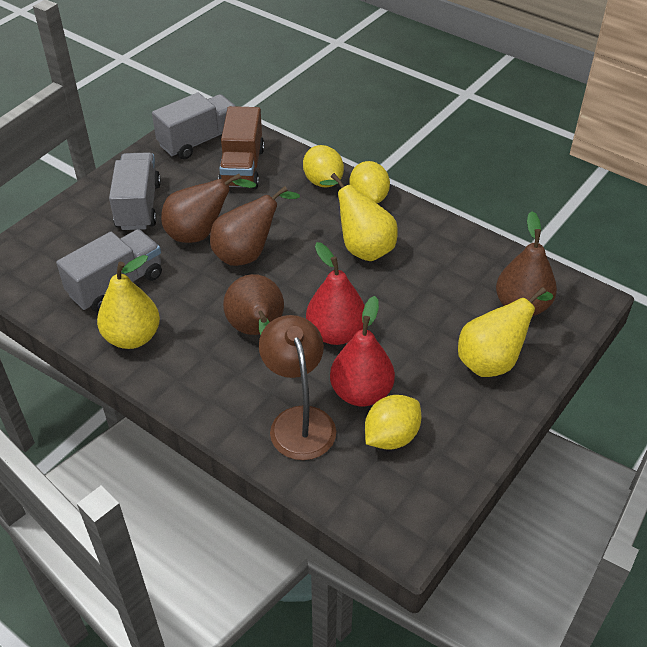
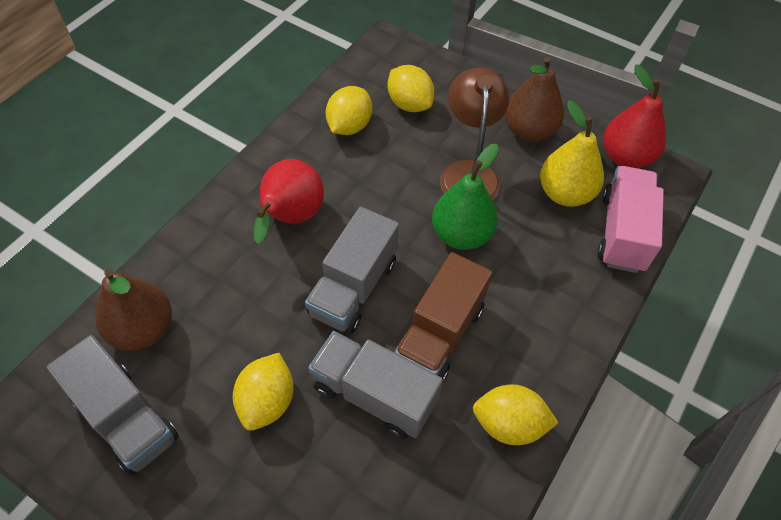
brown pear: 4 -> 2
green pear: 0 -> 1
pink truck: 0 -> 1
yellow lemon: 3 -> 4
yellow pear: 3 -> 1

